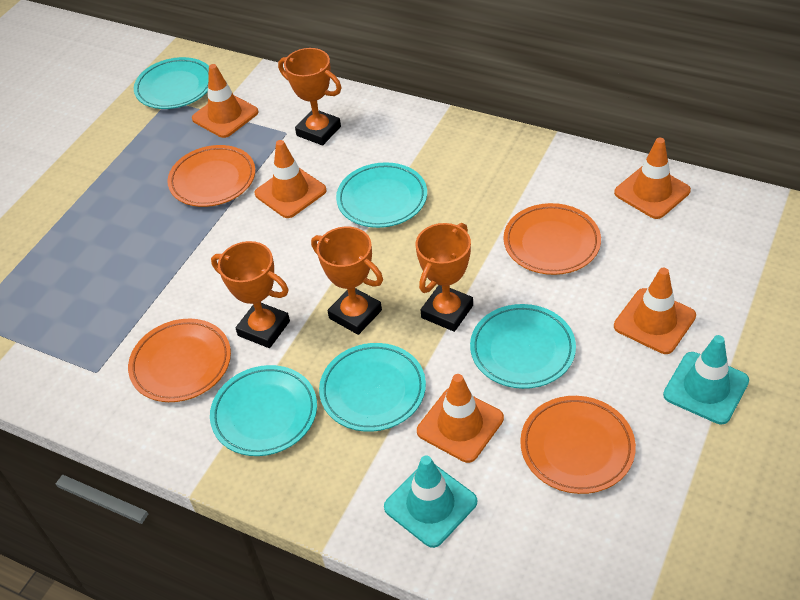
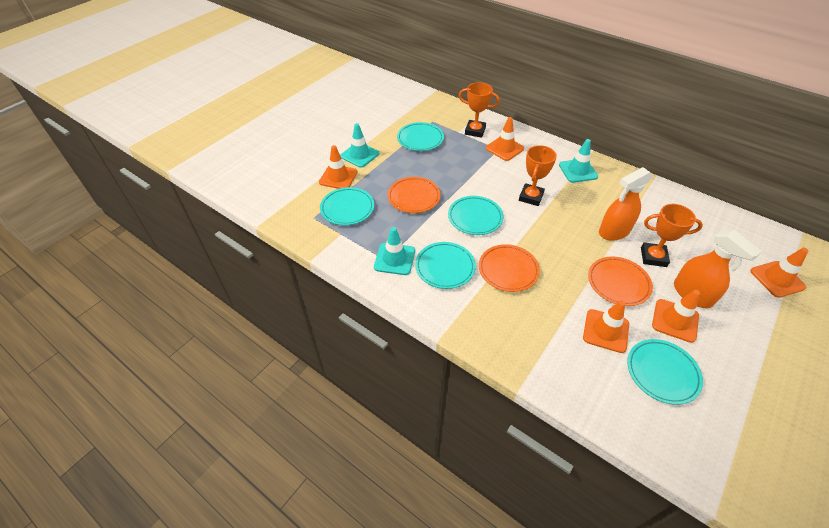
orange plate: 4 -> 3
orange spray bottle: 0 -> 2
orange trophy: 4 -> 3
turquoise traffic cone: 2 -> 3

